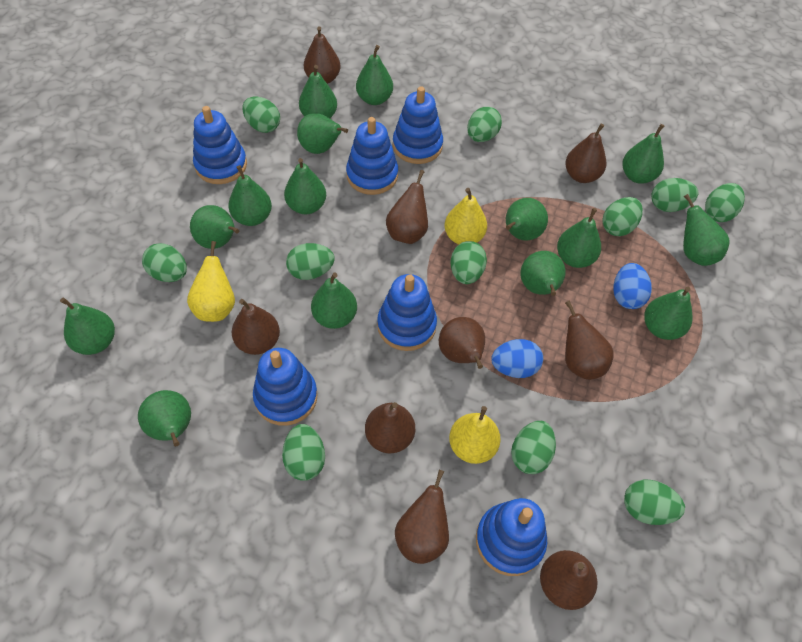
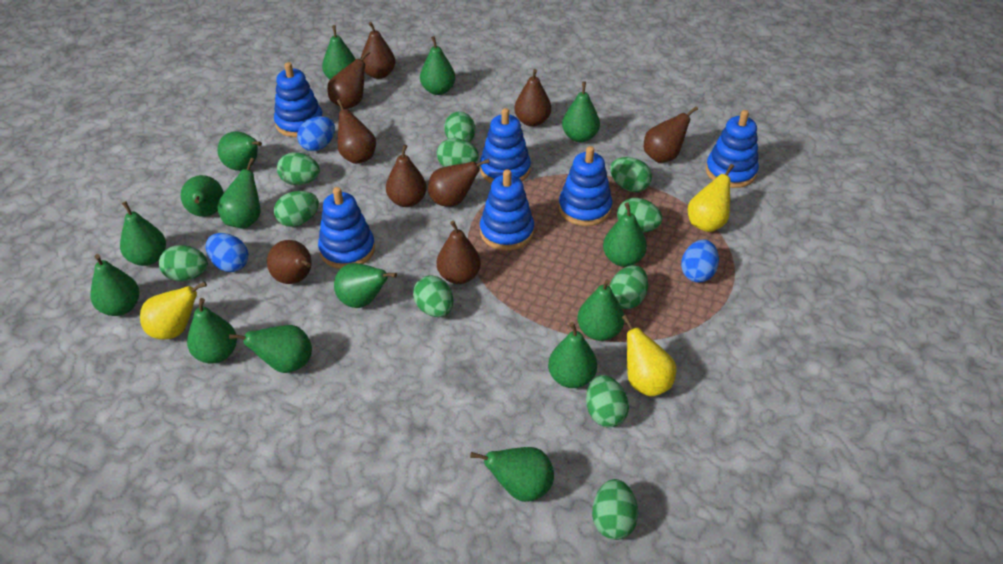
blue egg: 2 -> 3

